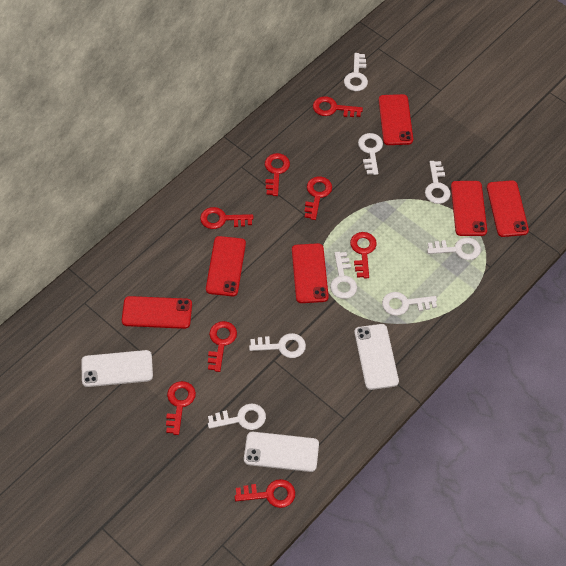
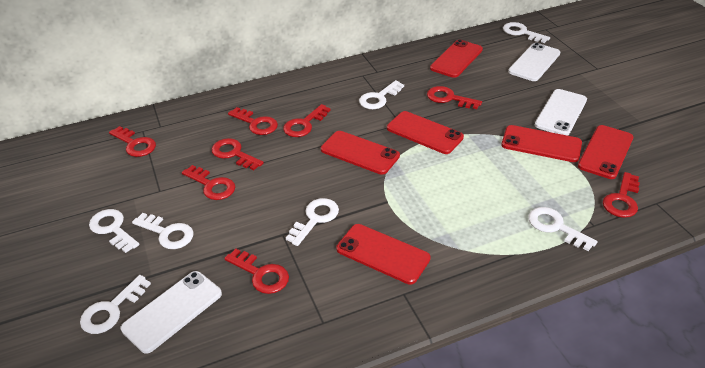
white key: 8 -> 7

